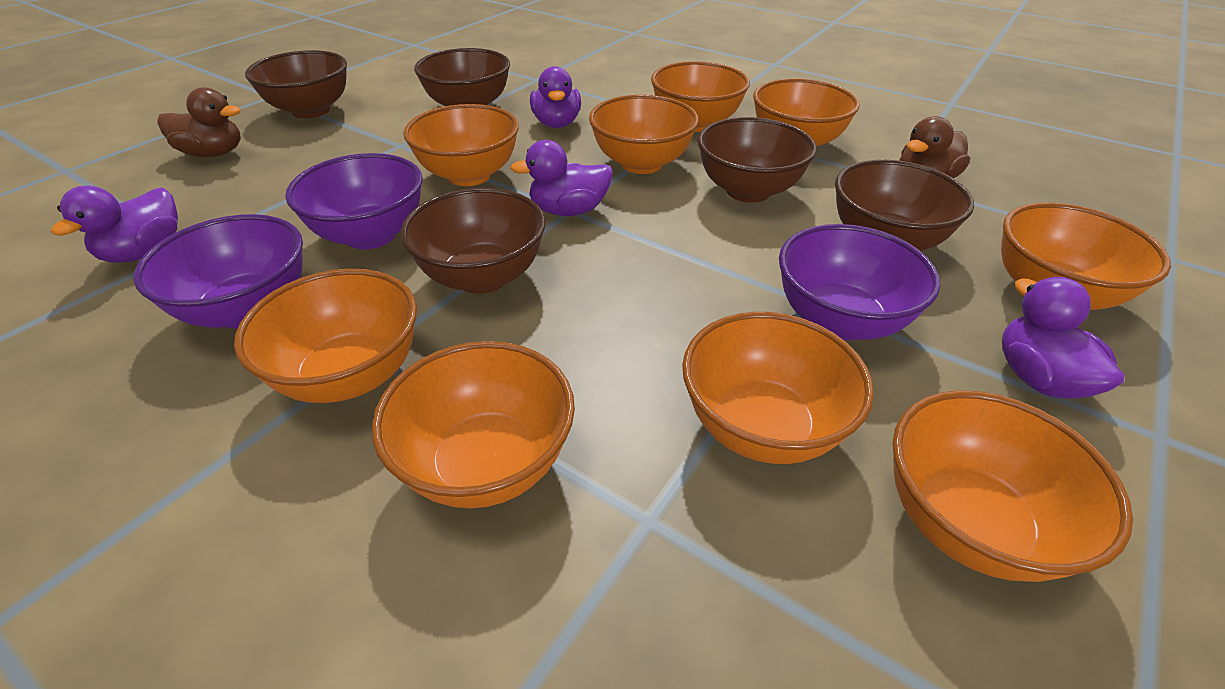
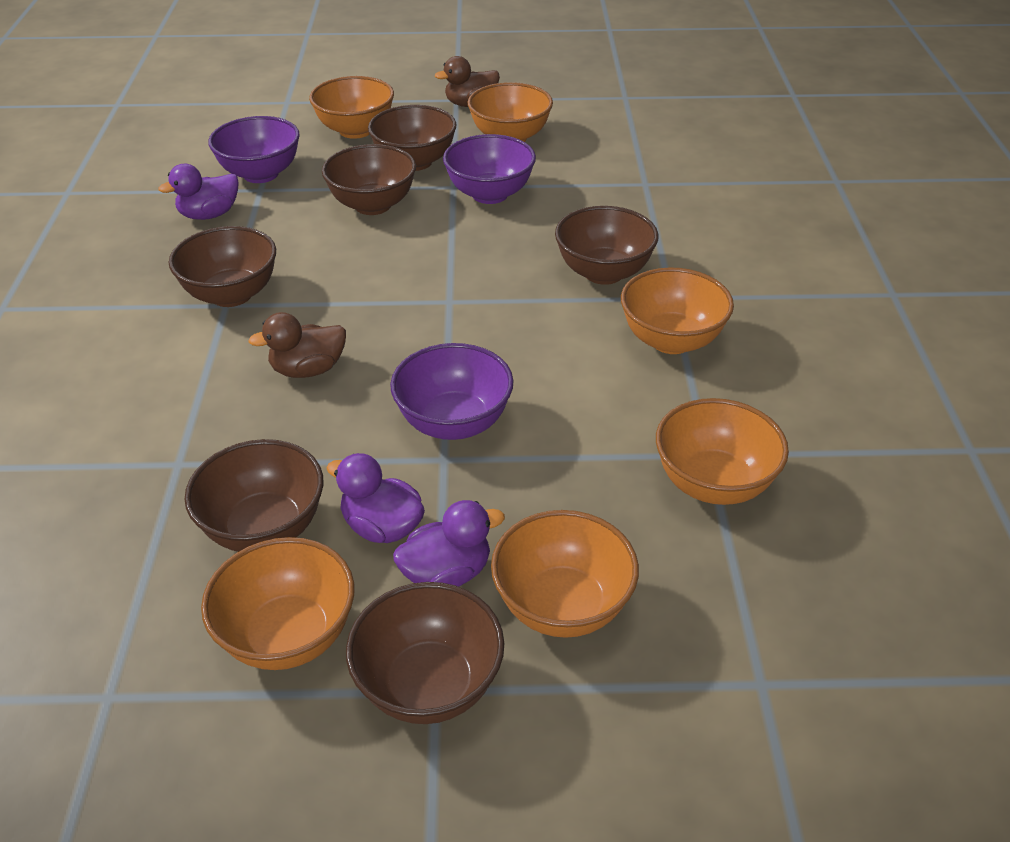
brown bowl: 5 -> 6
orange bowl: 9 -> 6
purple duck: 4 -> 3

